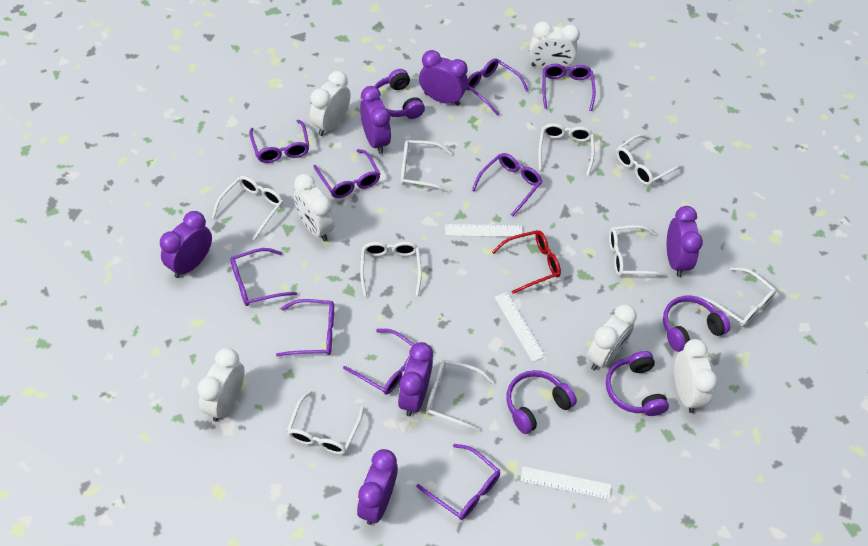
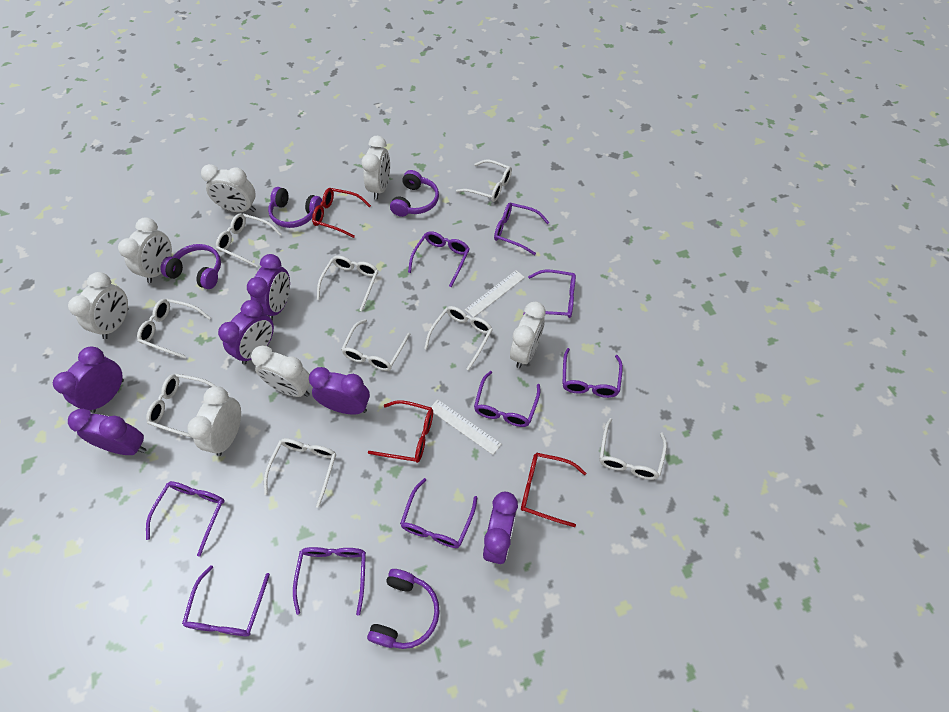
red glasses: 1 -> 3
white clock: 6 -> 7
white ruler: 3 -> 2

